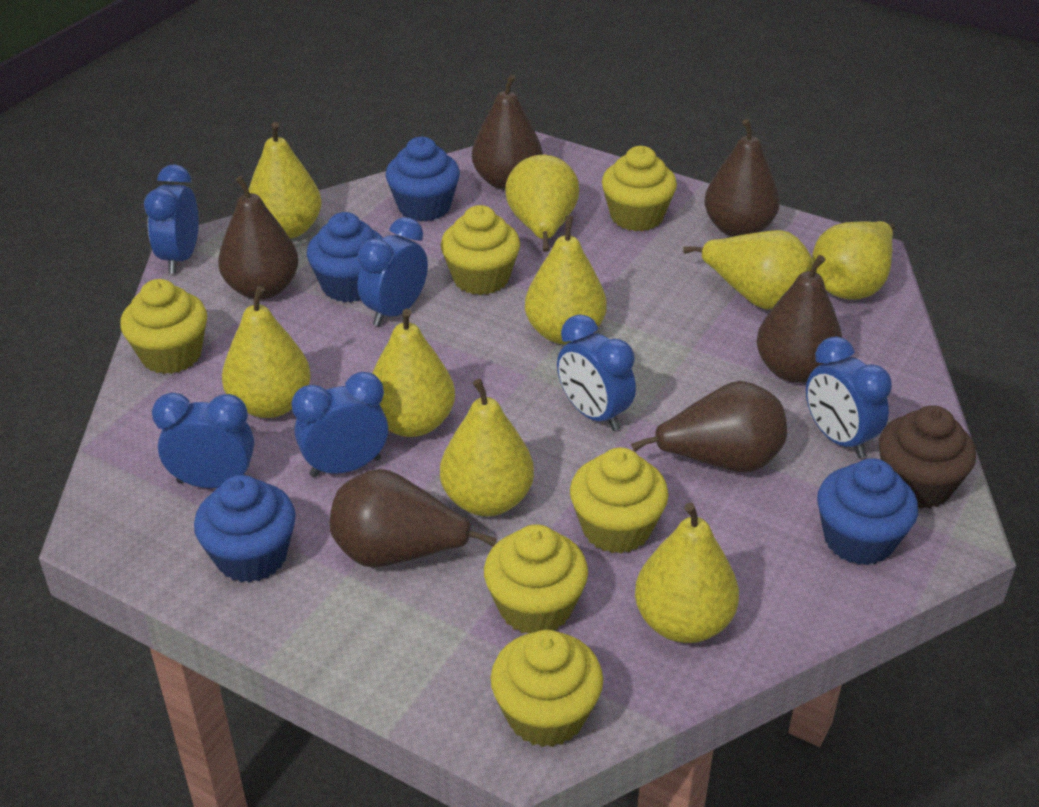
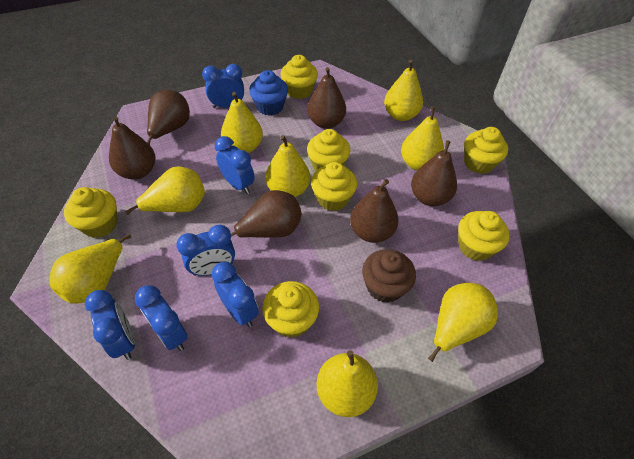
blue cupcake: 4 -> 1
yellow cupcake: 6 -> 7
yellow pear: 9 -> 8

